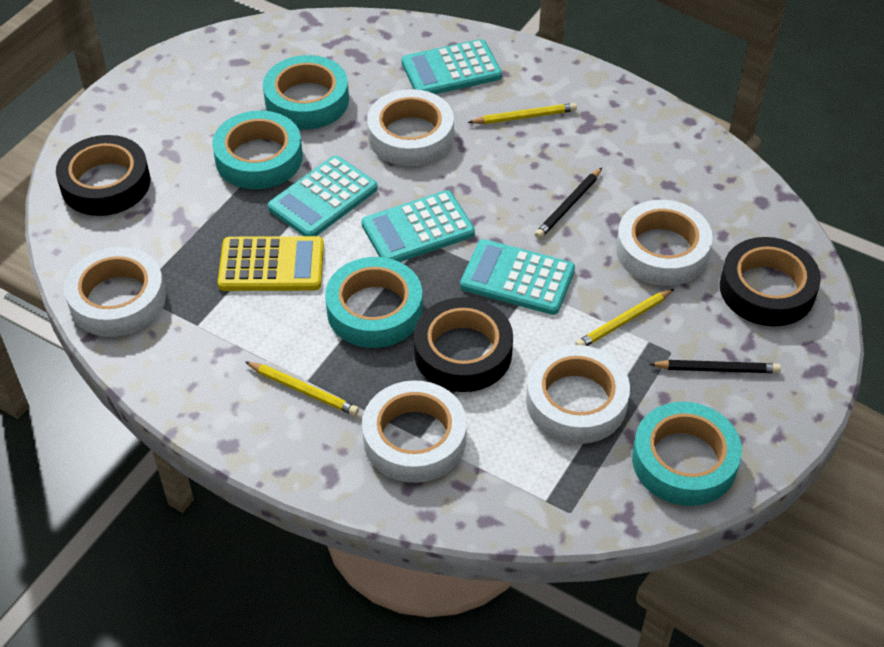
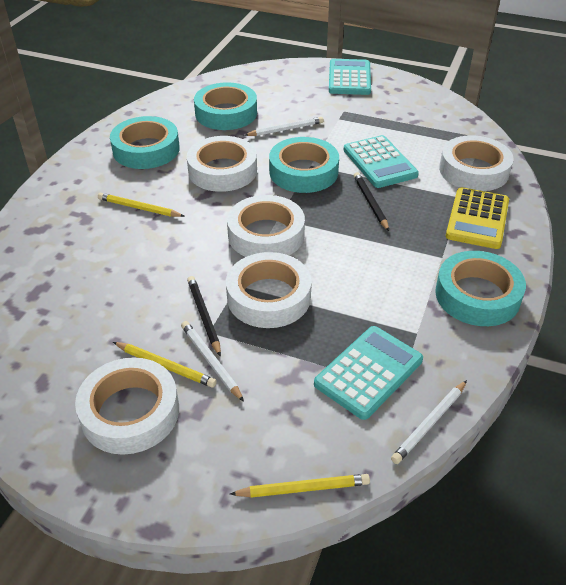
black tape: 3 -> 0
turquoise calculator: 4 -> 3
white pencil: 0 -> 3

